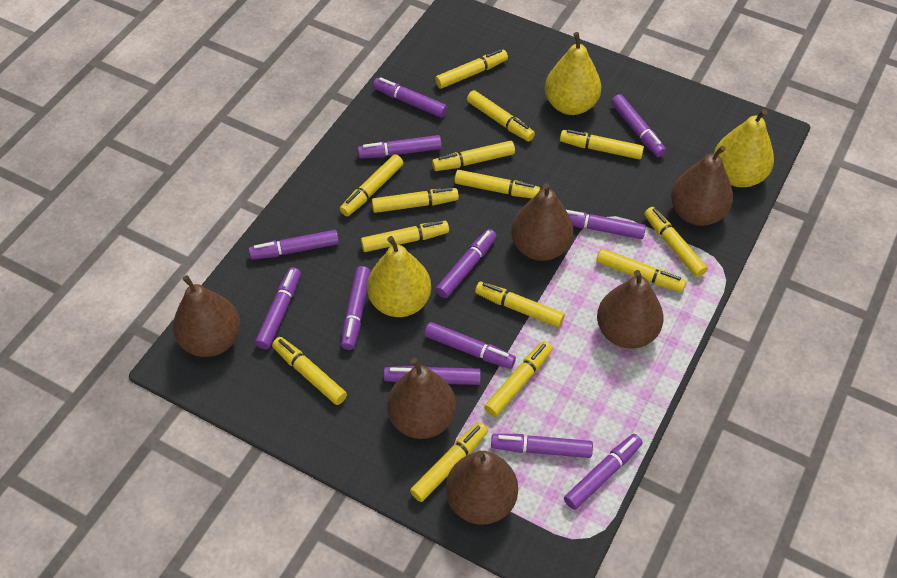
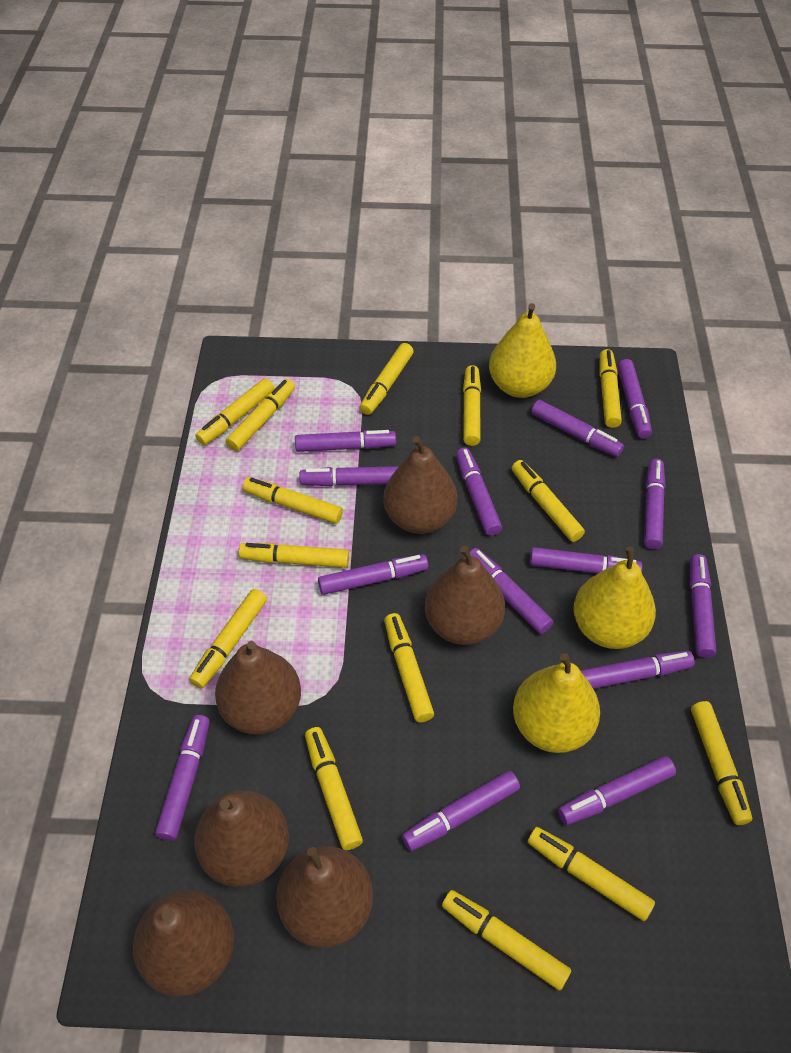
purple marker: 12 -> 14

